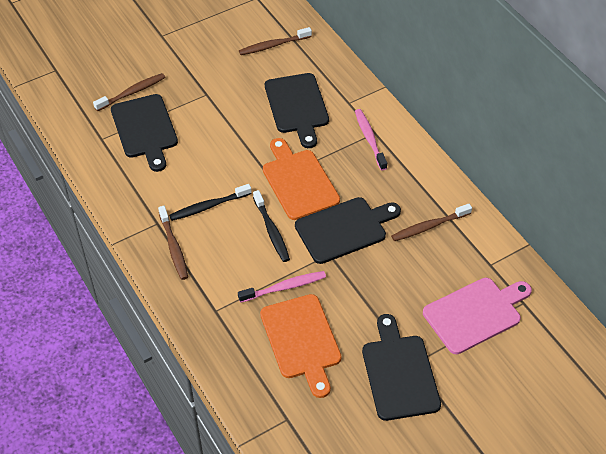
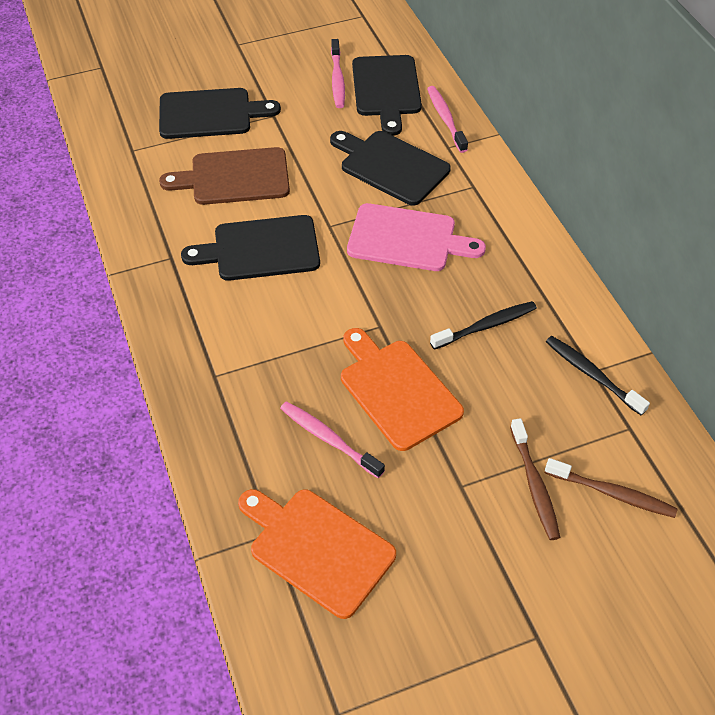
brown cutting board: 0 -> 1
brown toothbrush: 4 -> 2
pink toothbrush: 2 -> 3

